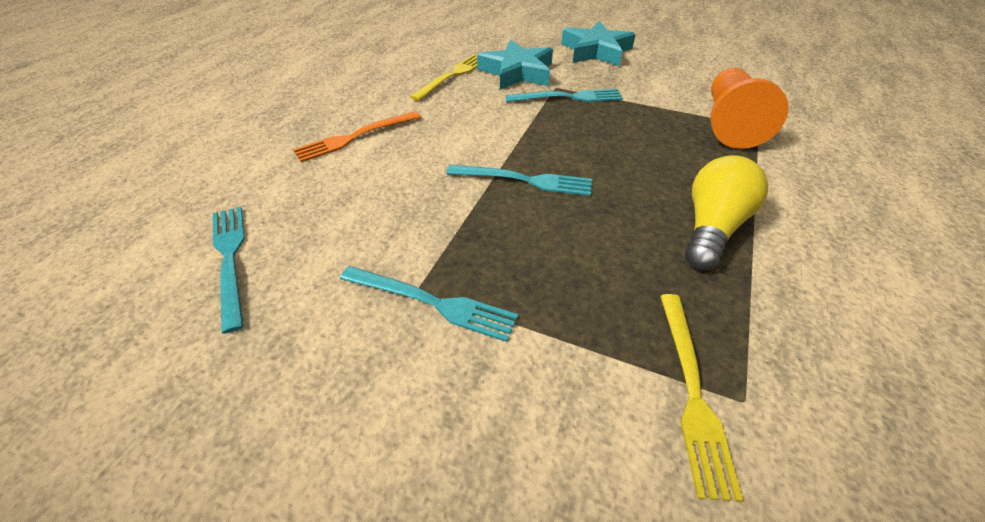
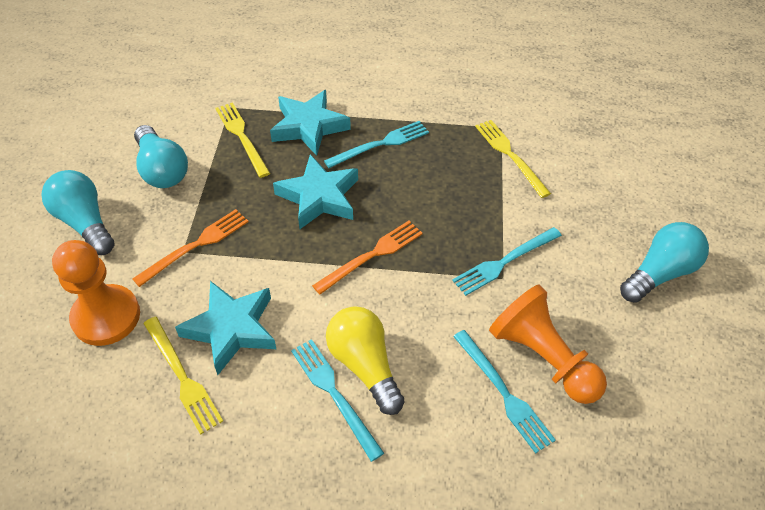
orange fork: 1 -> 2
orange pawn: 1 -> 2
turquoise light bulb: 0 -> 3
turquoise star: 2 -> 3
yellow fork: 2 -> 3

